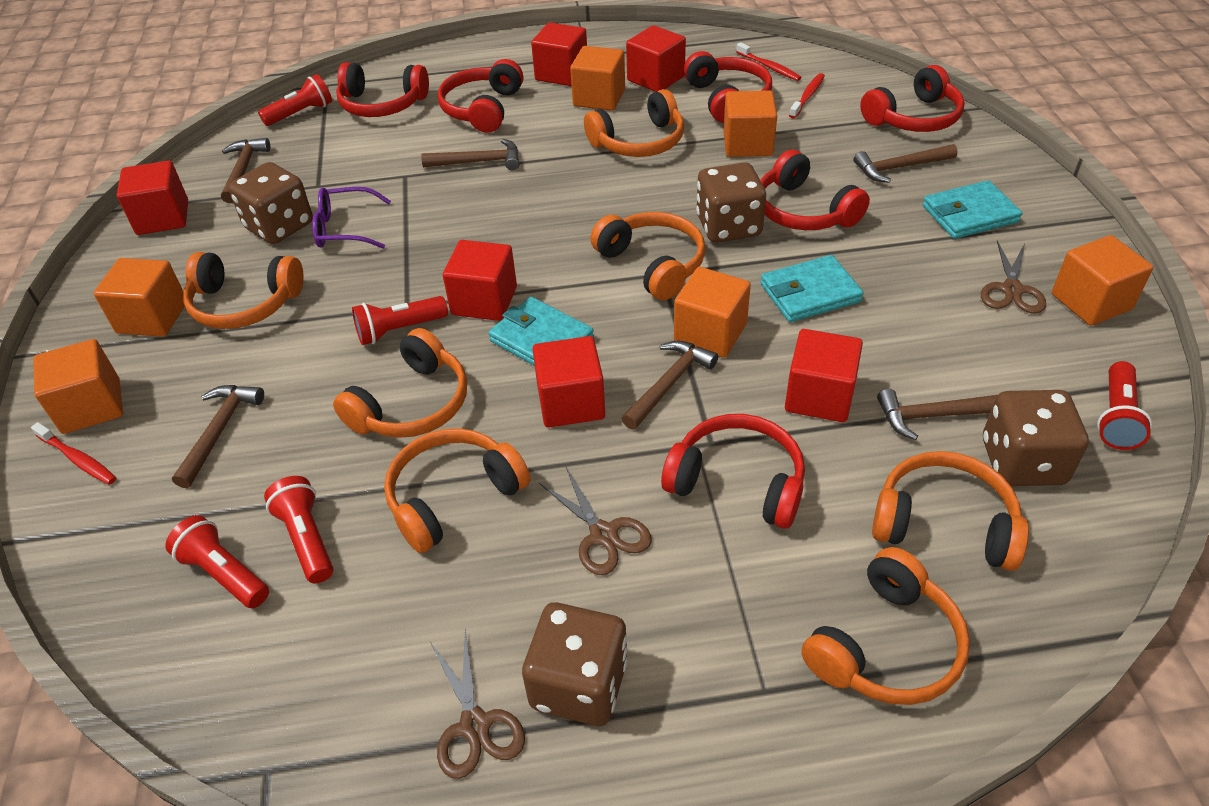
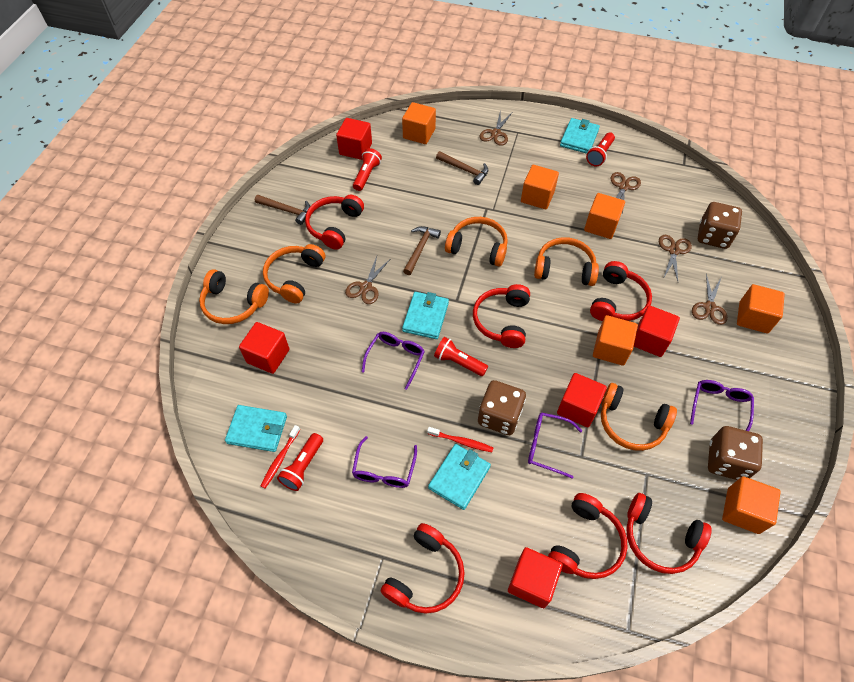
brown dice: 4 -> 3
brown hammer: 6 -> 3
brown scissors: 3 -> 5
orange headphones: 7 -> 5
purple glasses: 1 -> 4
red cube: 6 -> 5
red flashlight: 5 -> 4
red toothbrush: 3 -> 2
turquoise wallet: 3 -> 4

